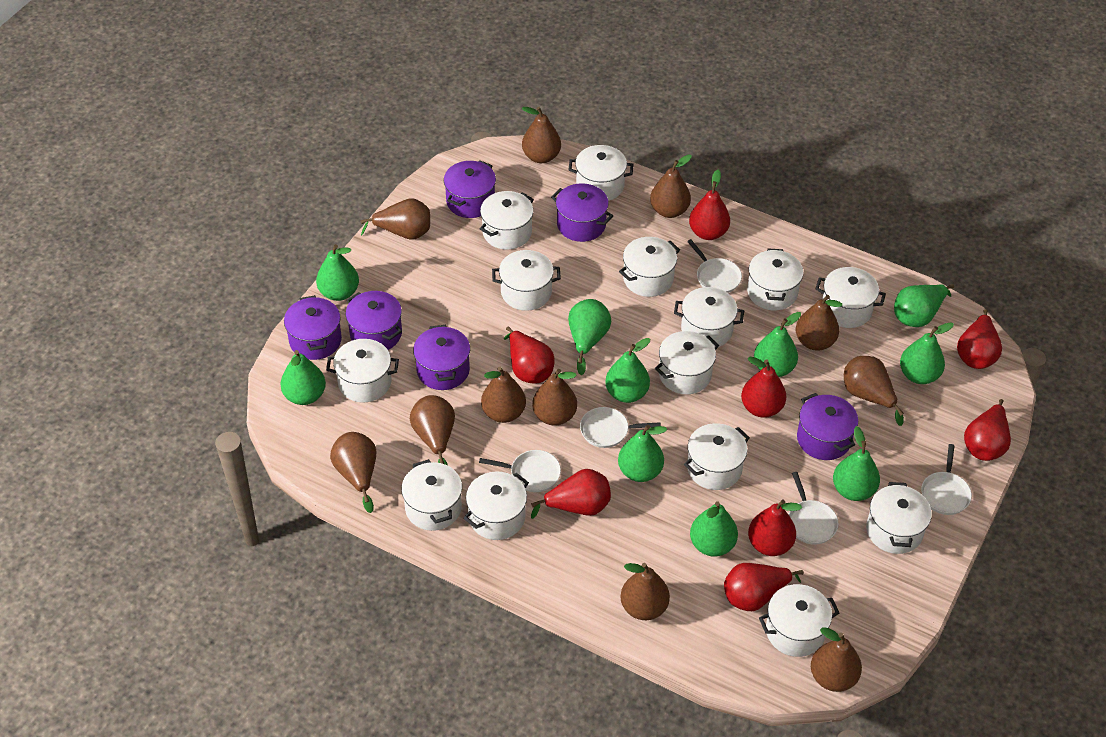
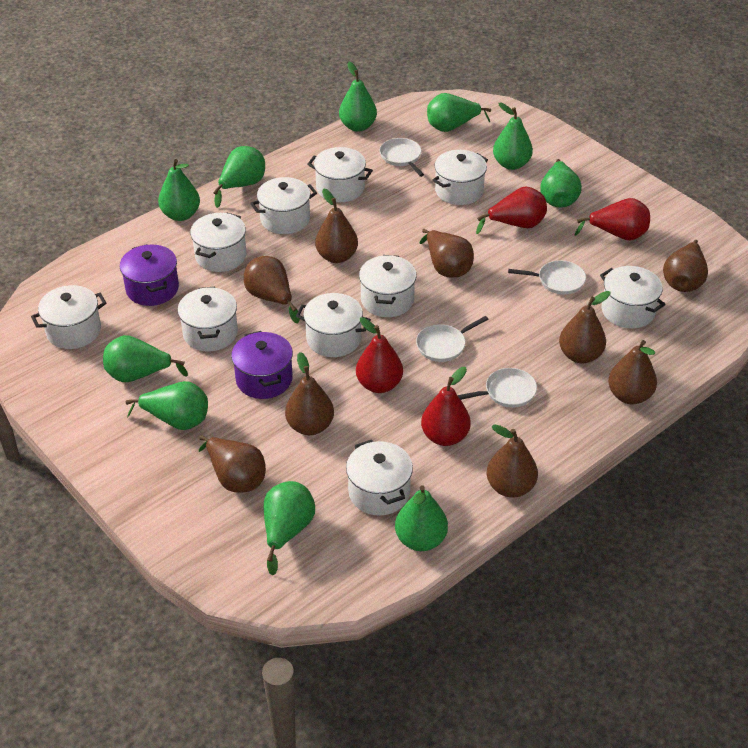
brown pear: 11 -> 9
purple pot: 6 -> 2
red pear: 8 -> 4
white pan: 5 -> 4
white pot: 14 -> 10

